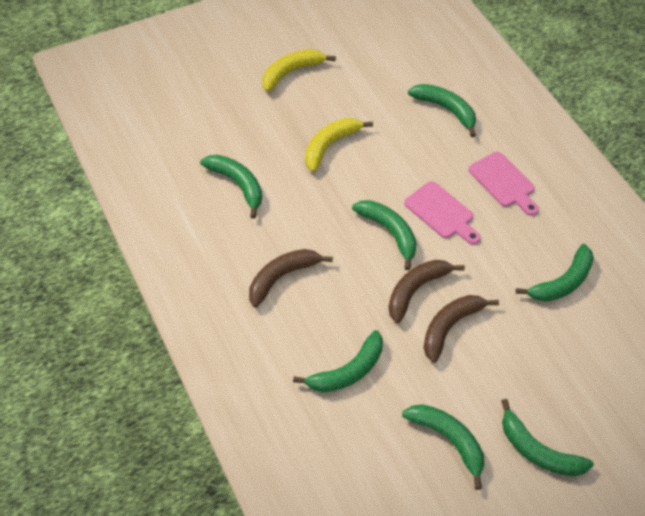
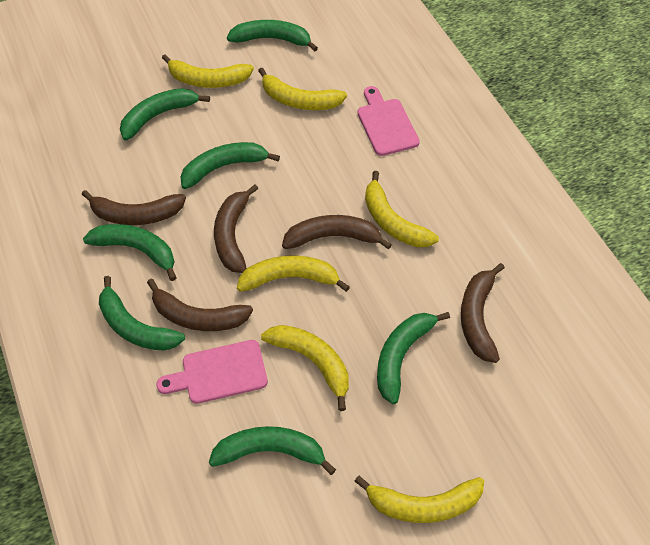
brown banana: 3 -> 5
yellow banana: 2 -> 6

